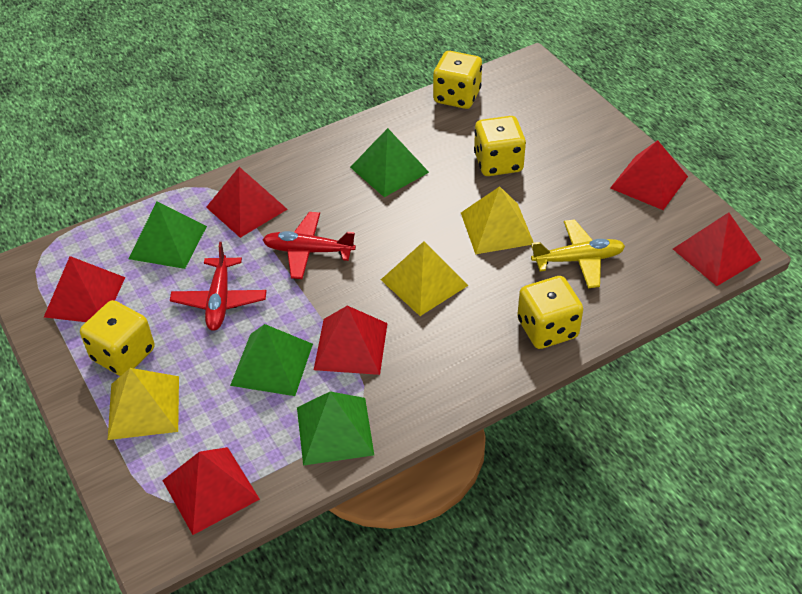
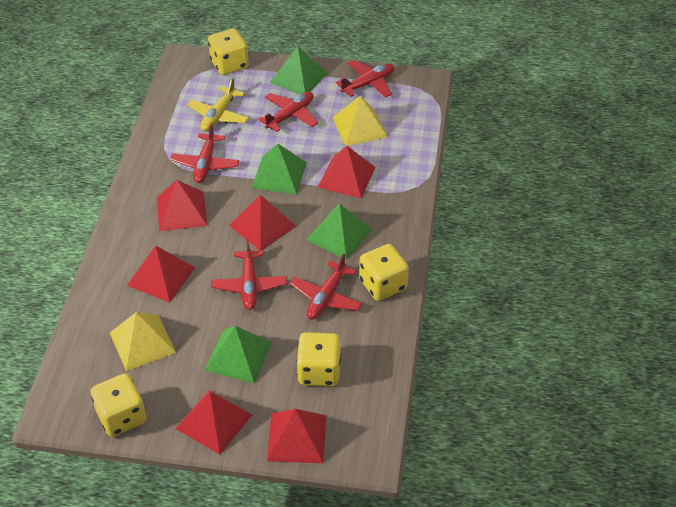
red plane: 2 -> 5
yellow pyramid: 3 -> 2

